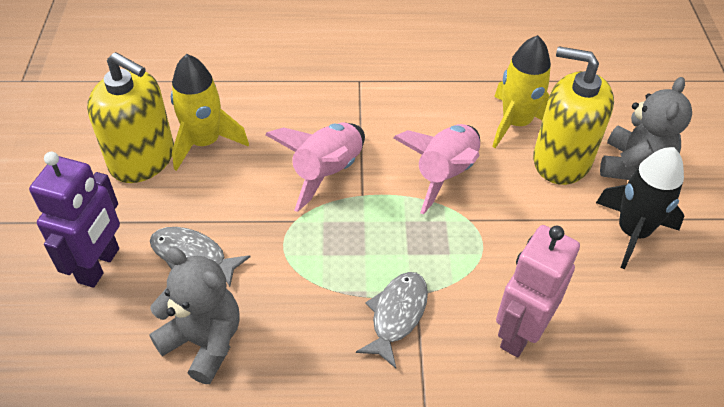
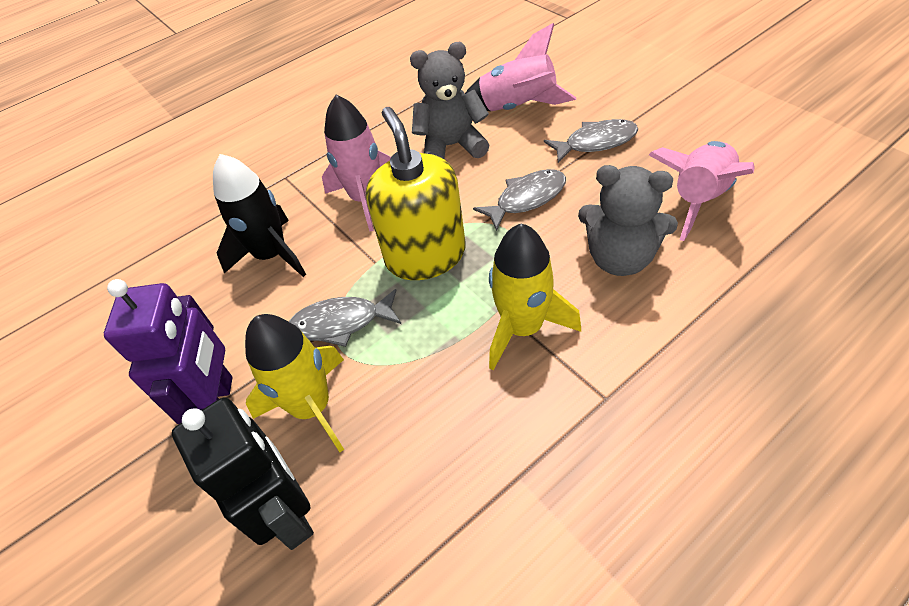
black robot: 0 -> 1
grey fish: 2 -> 3
pink robot: 1 -> 0
pink rocket: 2 -> 3
yellow soap dispenser: 2 -> 1

